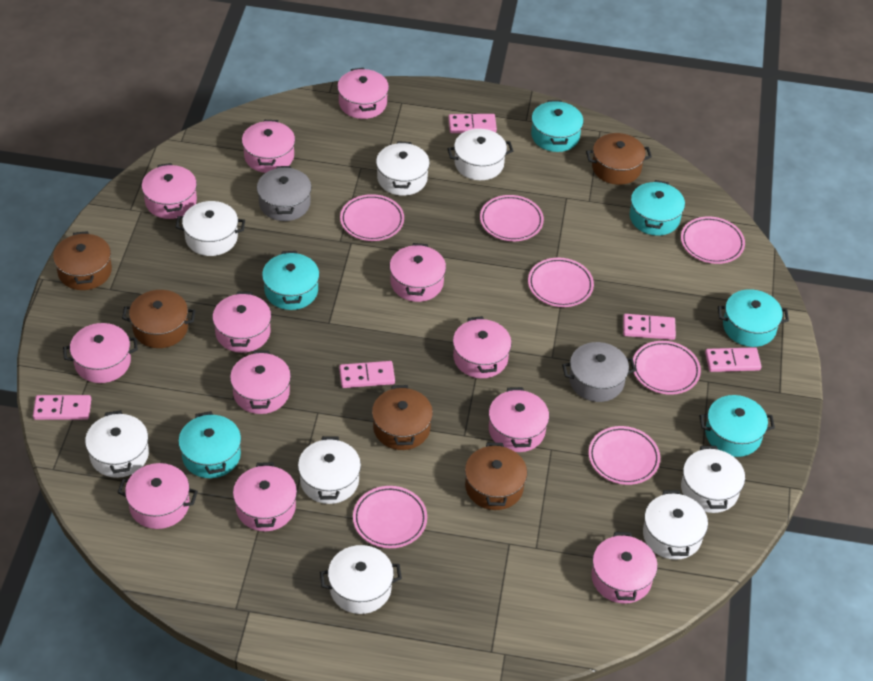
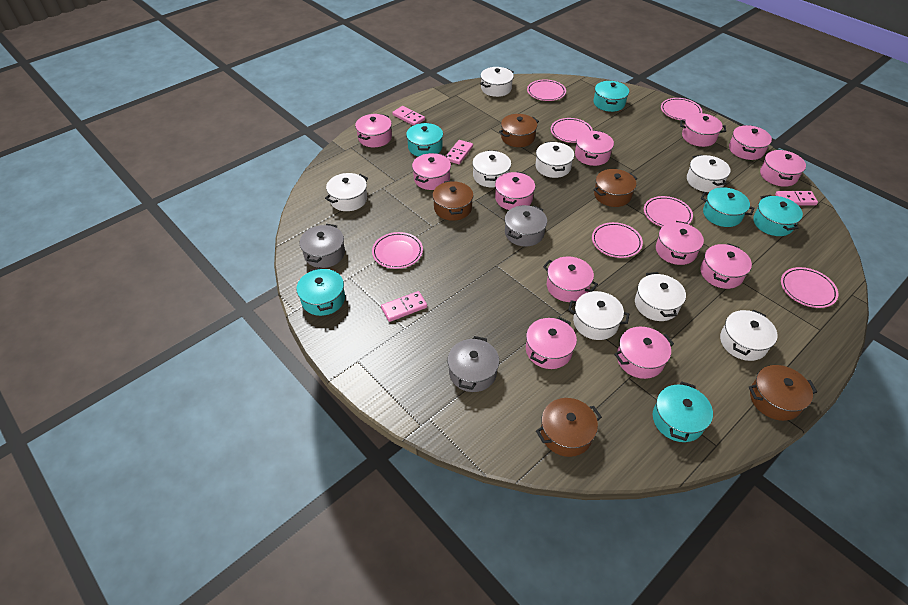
grey pot: 2 -> 3
pink domino: 5 -> 4

